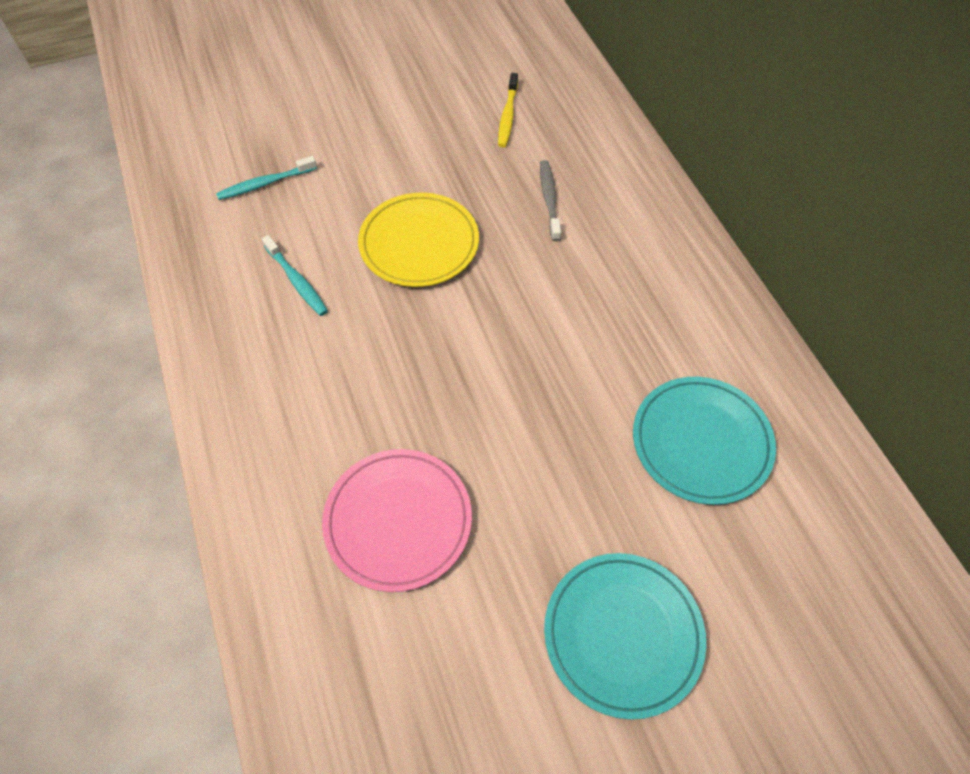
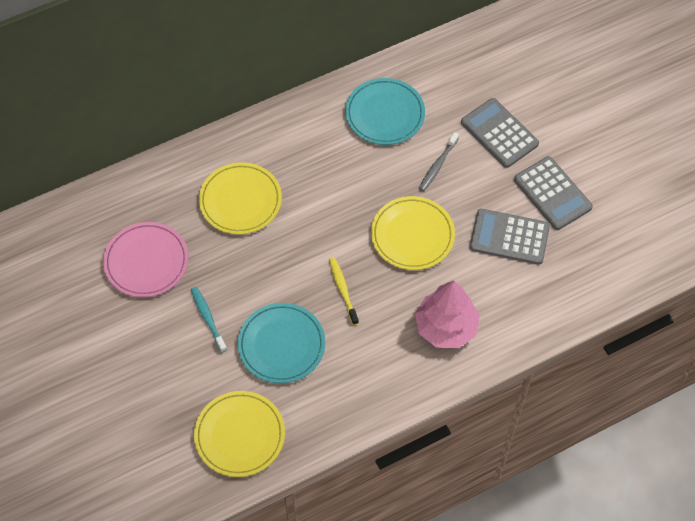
grey calculator: 0 -> 3
pink tree: 0 -> 1
turquoise toothbrush: 2 -> 1
yellow plate: 1 -> 3

